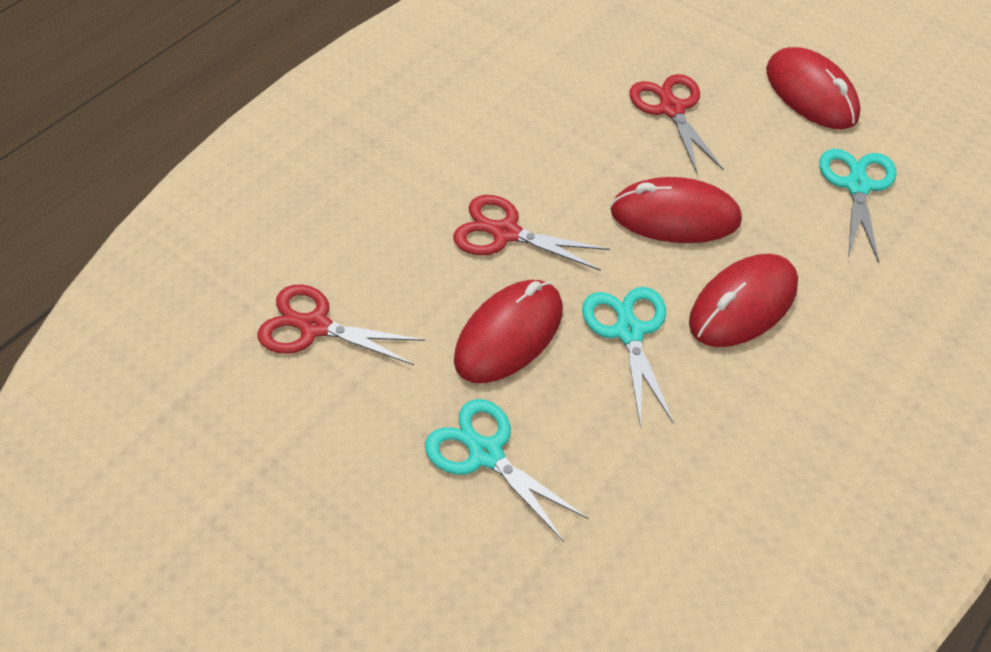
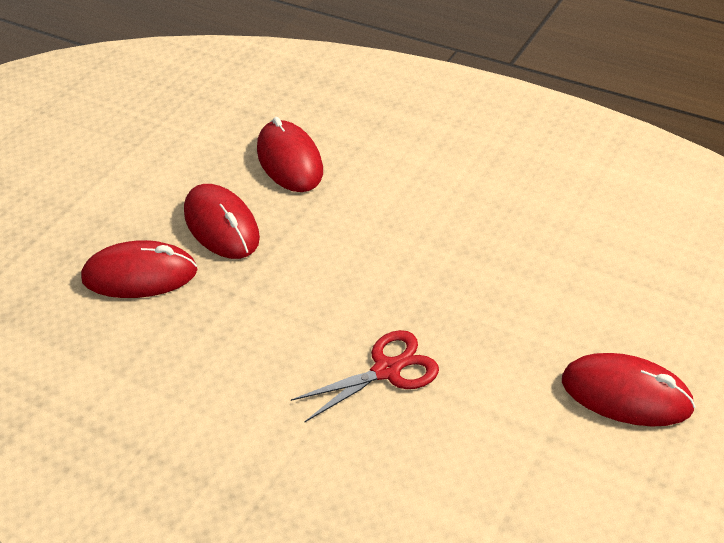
red scissors: 3 -> 1
turquoise scissors: 3 -> 0

